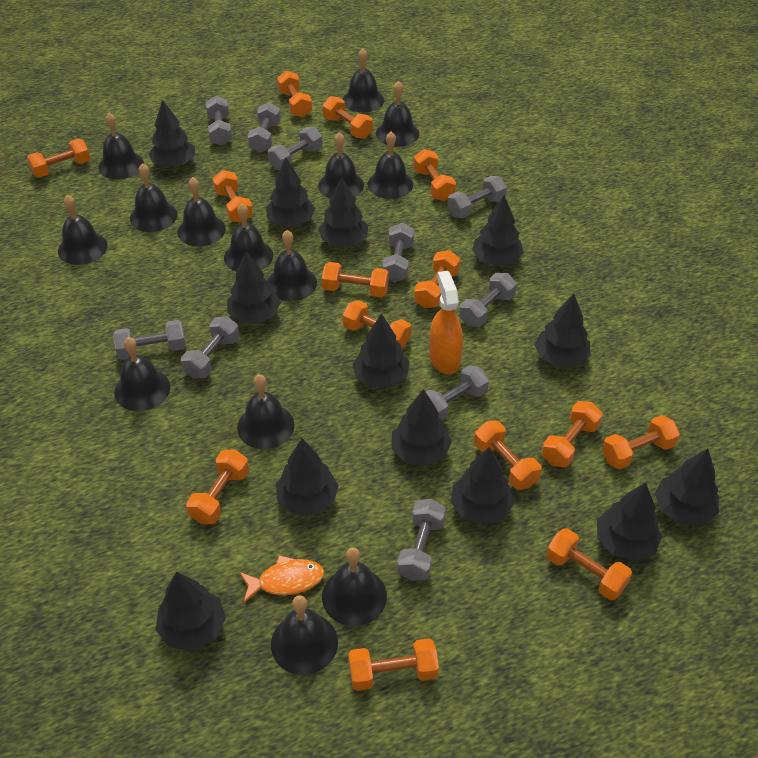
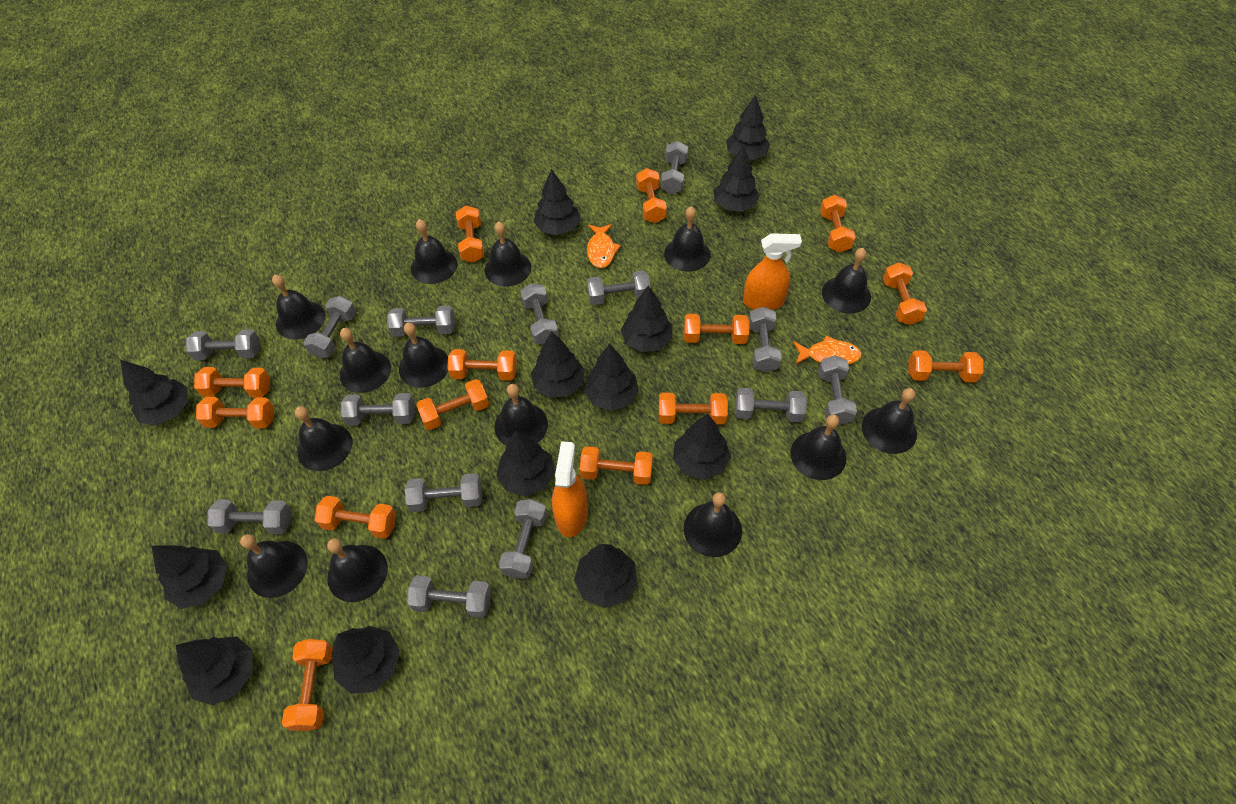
grey dumbbell: 10 -> 14
orange fish: 1 -> 2
orange spray bottle: 1 -> 2

